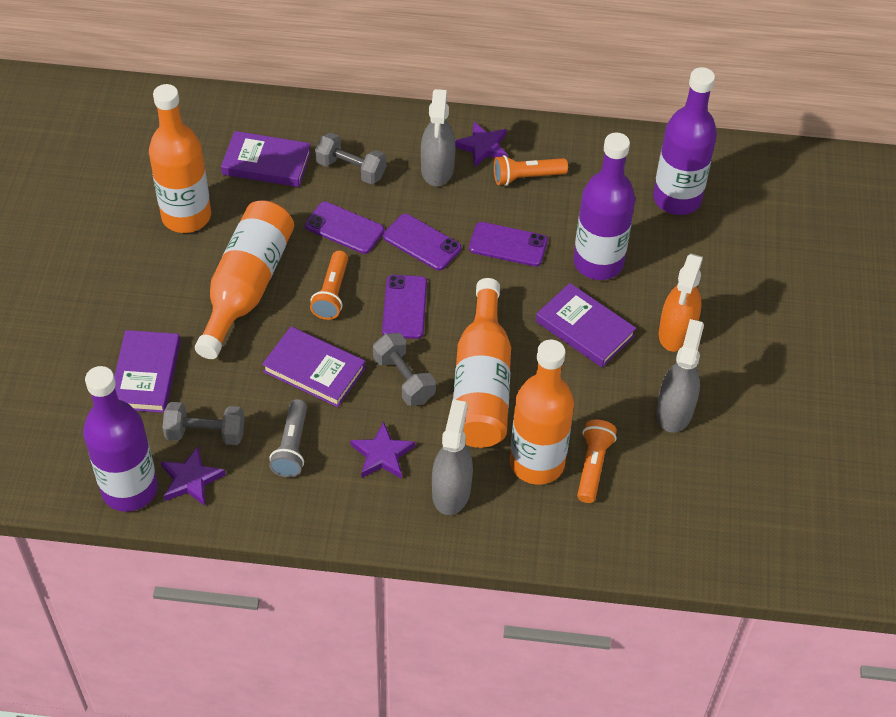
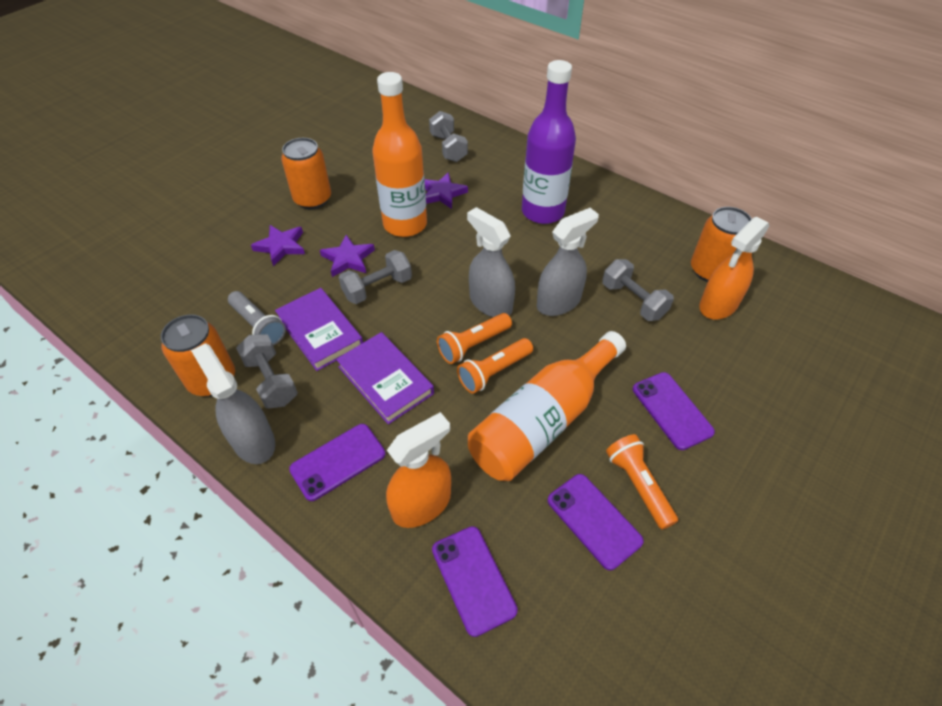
grey dumbbell: 3 -> 4
orange bottle: 4 -> 2
orange can: 0 -> 3
orange spray bottle: 1 -> 2
purple book: 4 -> 2
purple bottle: 3 -> 1

